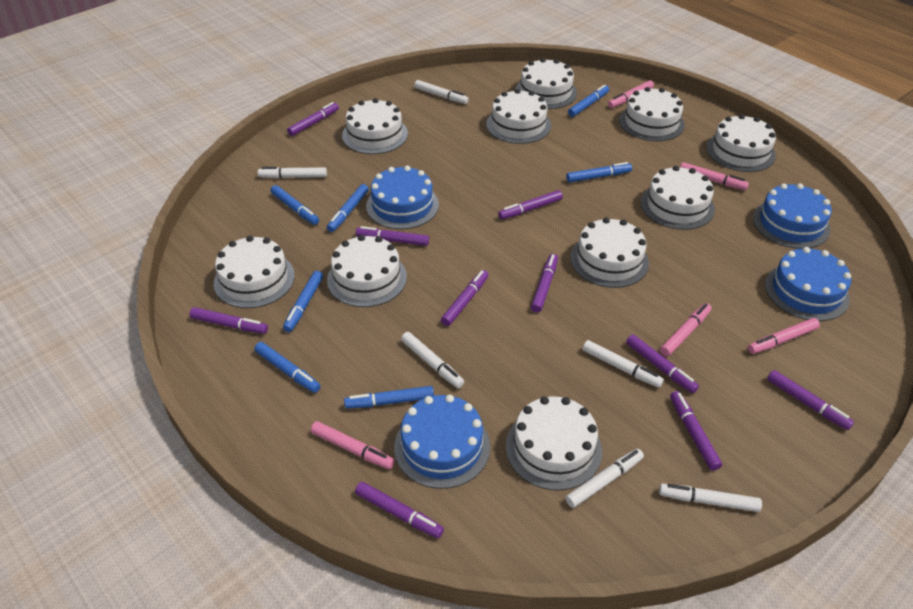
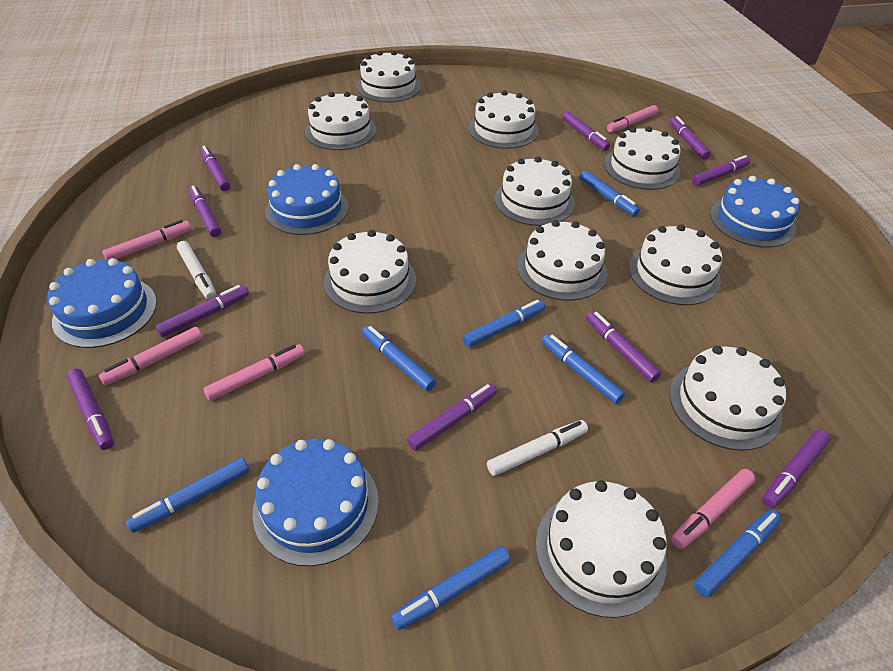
white marker: 6 -> 2

